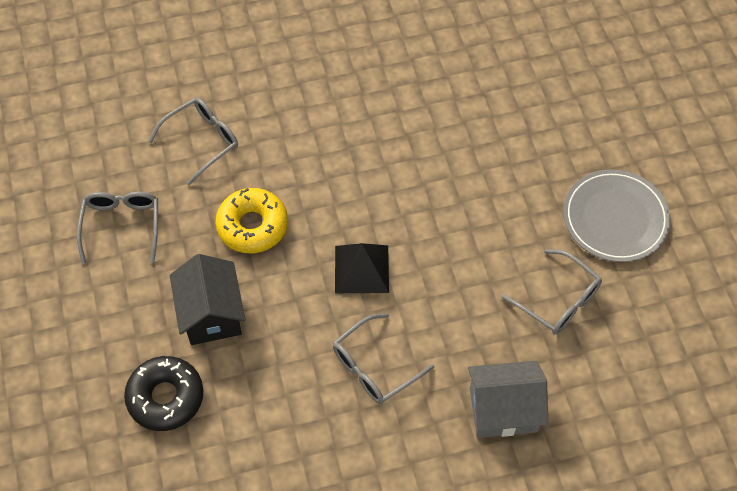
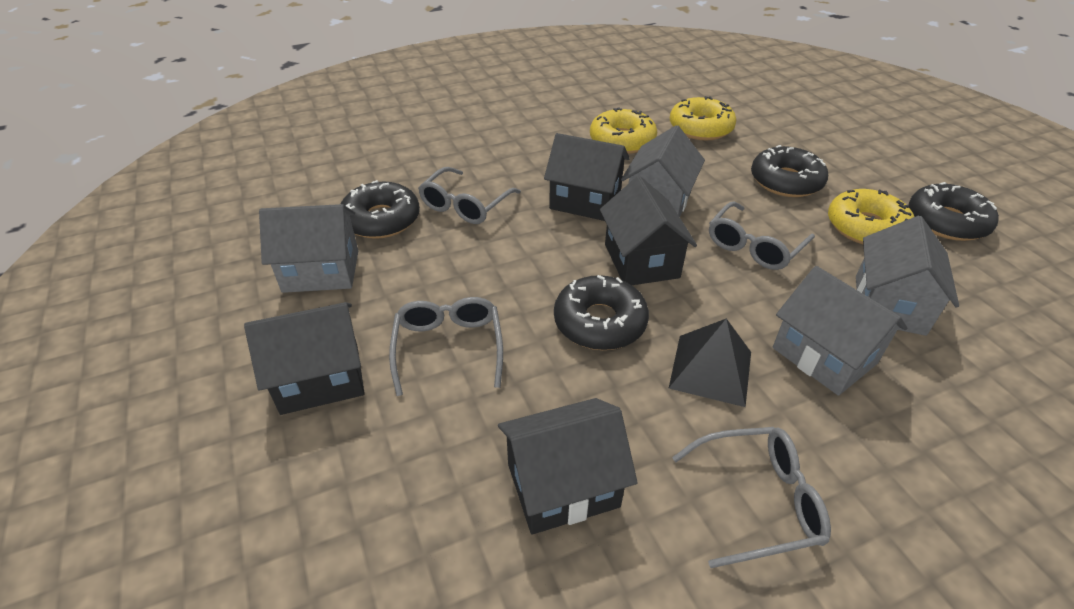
black donut: 1 -> 4
black house: 1 -> 4
grey house: 1 -> 4
grey plate: 1 -> 0
yellow donut: 1 -> 3

